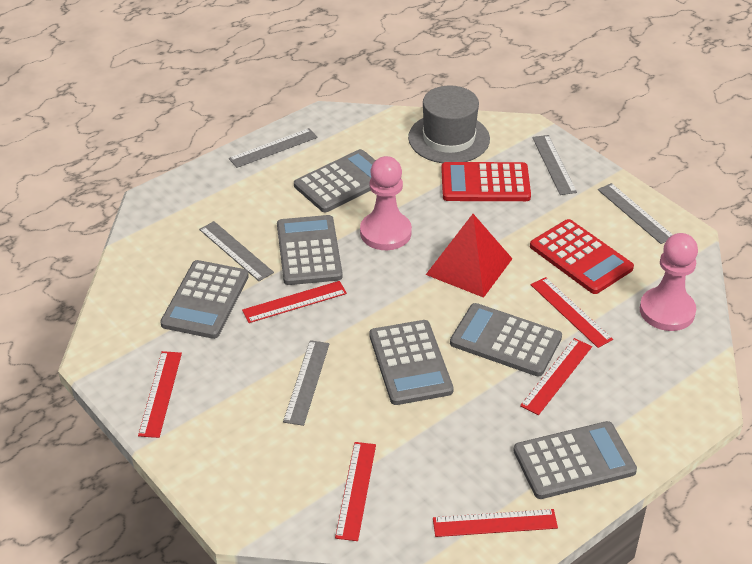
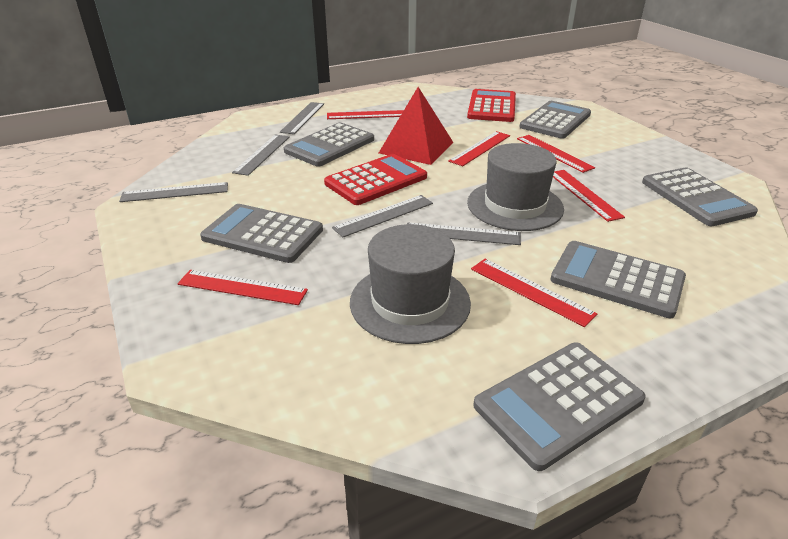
grey hat: 1 -> 2
pink pawn: 2 -> 0

